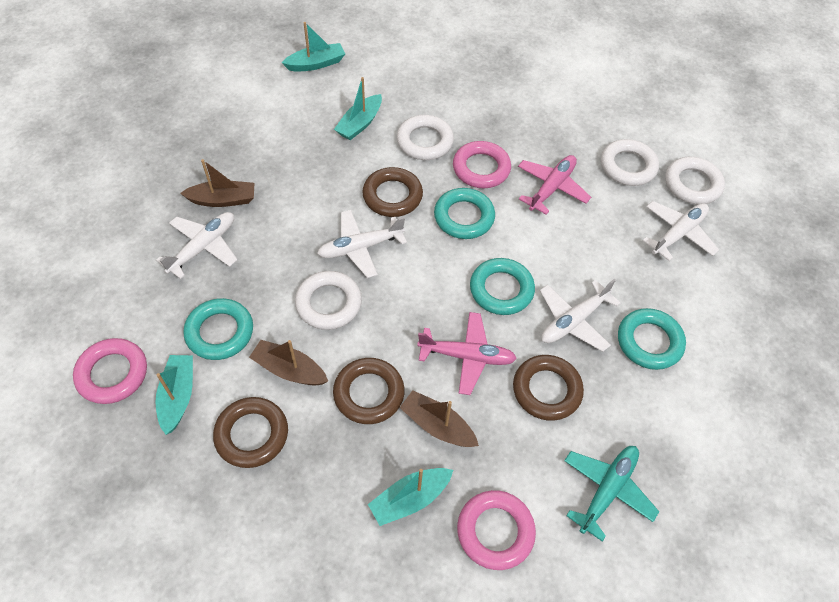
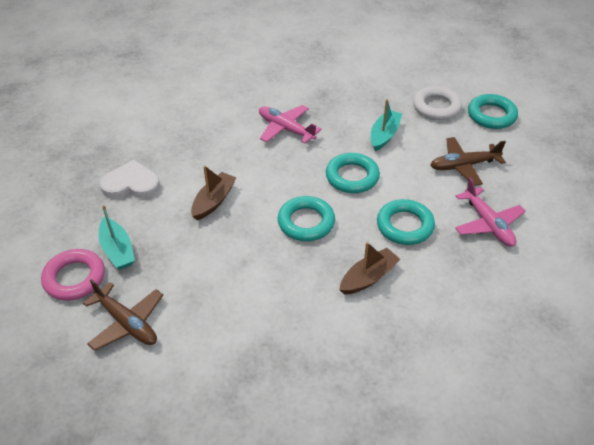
brown boat: 3 -> 2
brown plane: 0 -> 2
brown ring: 4 -> 0
pink ring: 3 -> 1
turquoise boat: 4 -> 2
turquoise plane: 1 -> 0
white heart: 0 -> 1
white plane: 4 -> 0
white ring: 4 -> 1

